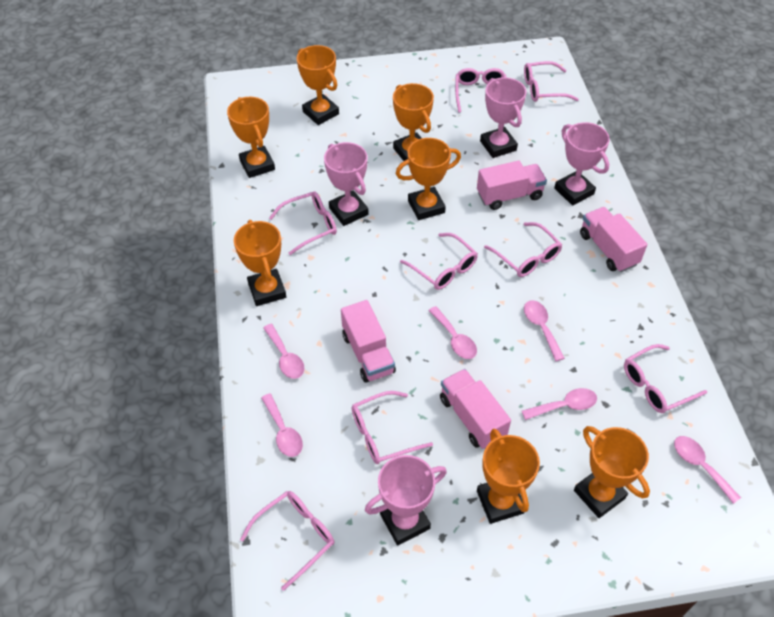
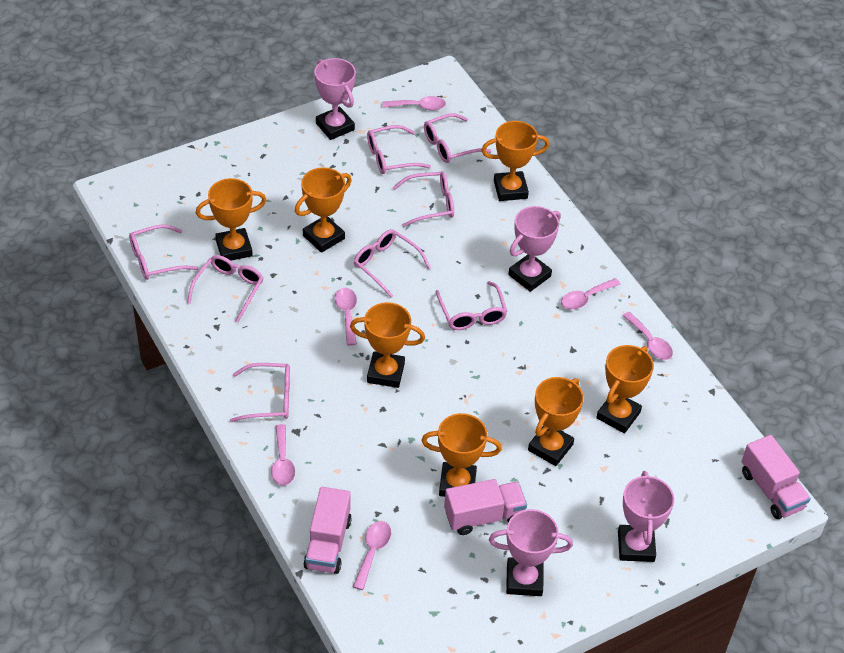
pink truck: 4 -> 3

